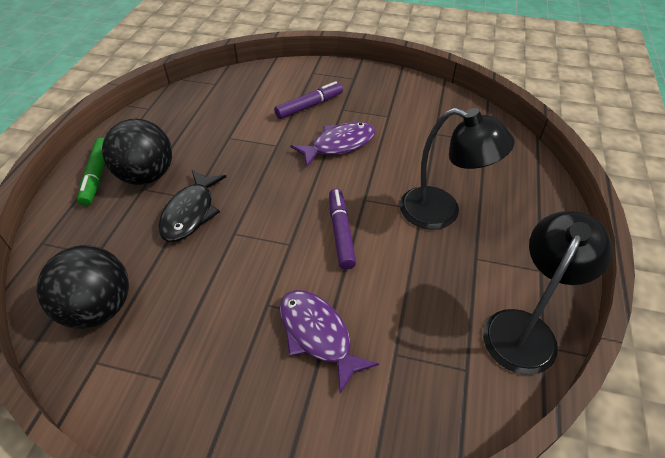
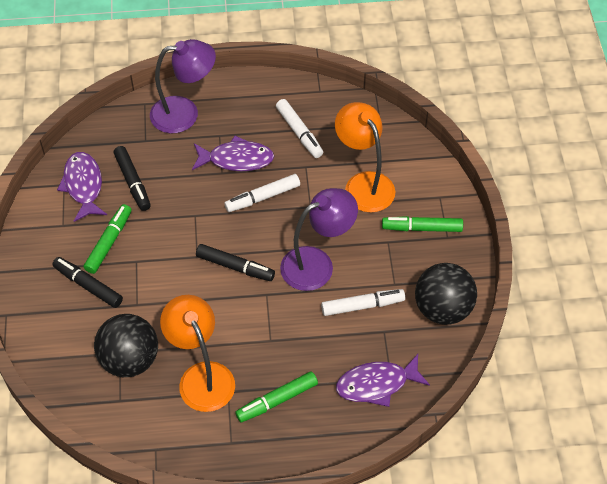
black fish: 1 -> 0
black lamp: 2 -> 0
black marker: 0 -> 3
green marker: 1 -> 3
orange lamp: 0 -> 2
purple fish: 2 -> 3
purple lamp: 0 -> 2
purple marker: 2 -> 0
white marker: 0 -> 3

